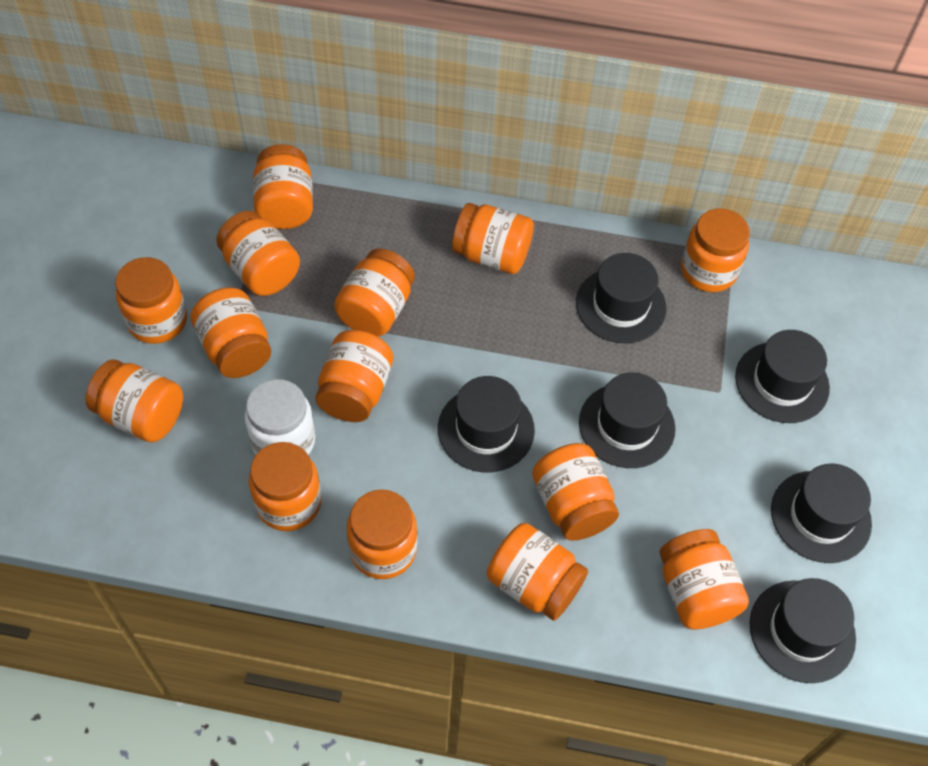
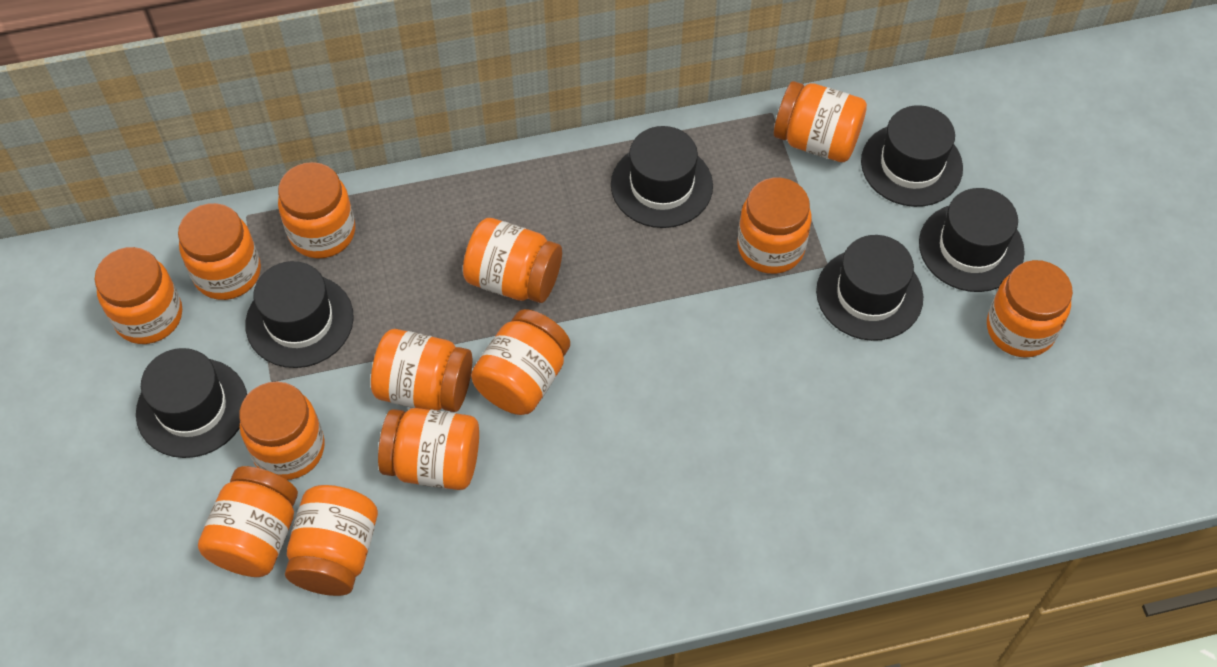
orange jar: 14 -> 13
white jar: 1 -> 0

